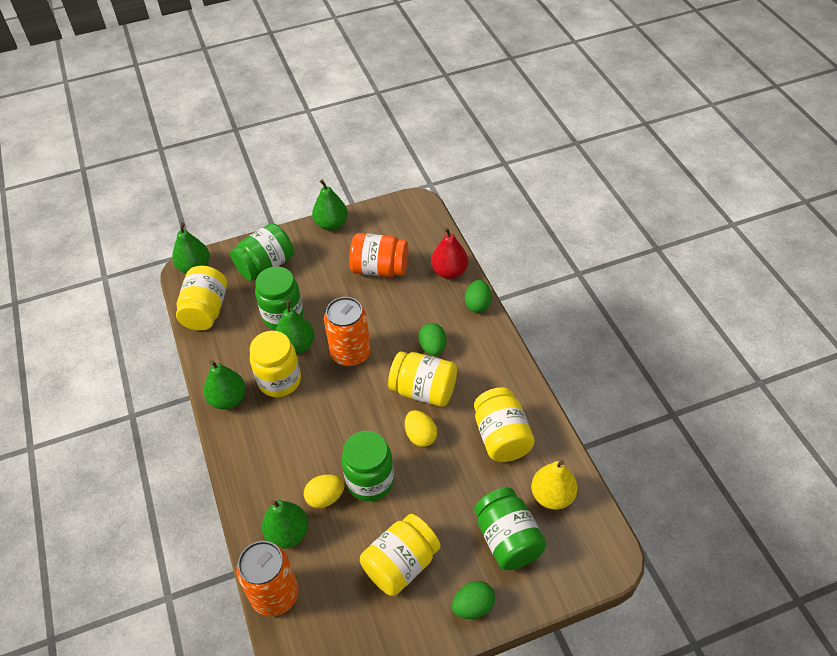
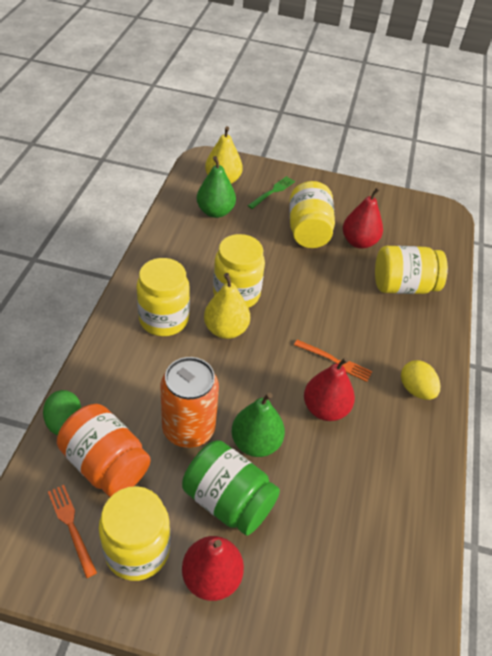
green egg: 3 -> 1
green fork: 0 -> 1
green jar: 4 -> 1
green pear: 5 -> 2
orange can: 2 -> 1
orange fork: 0 -> 2
red pear: 1 -> 3
yellow egg: 2 -> 1
yellow pear: 1 -> 2

